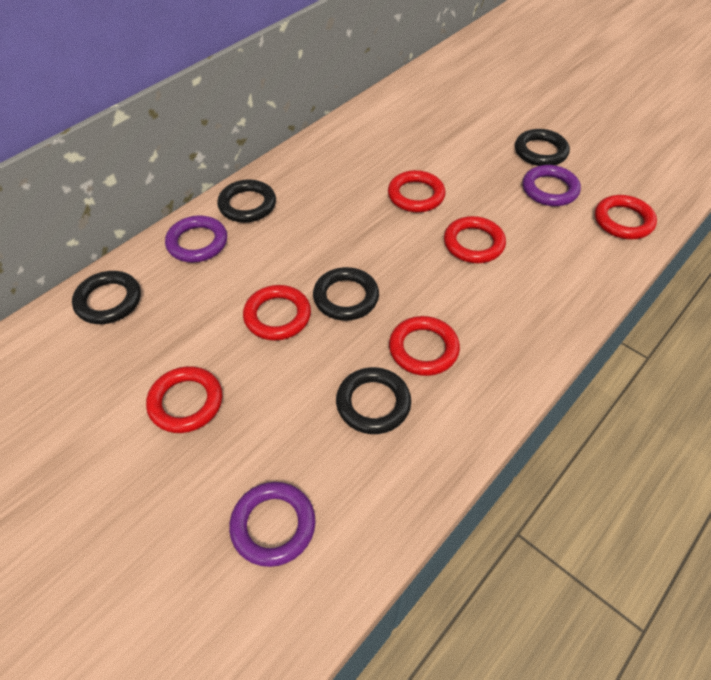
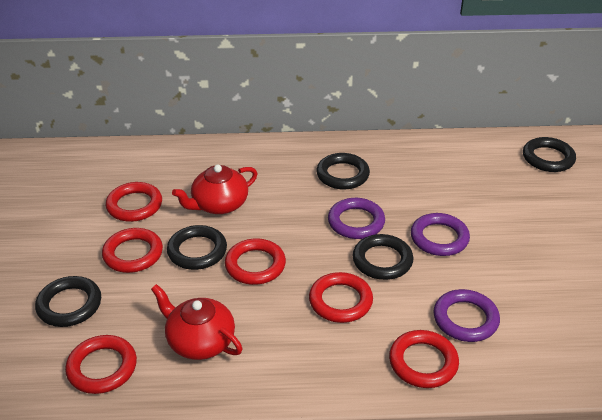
red teapot: 0 -> 2

